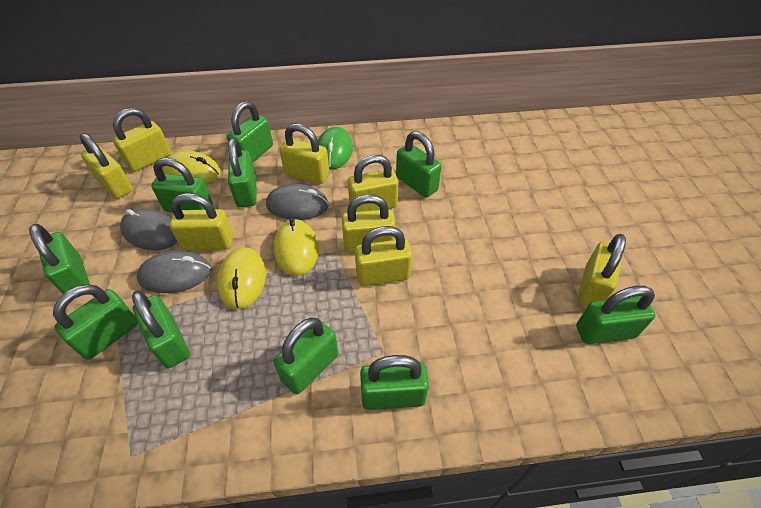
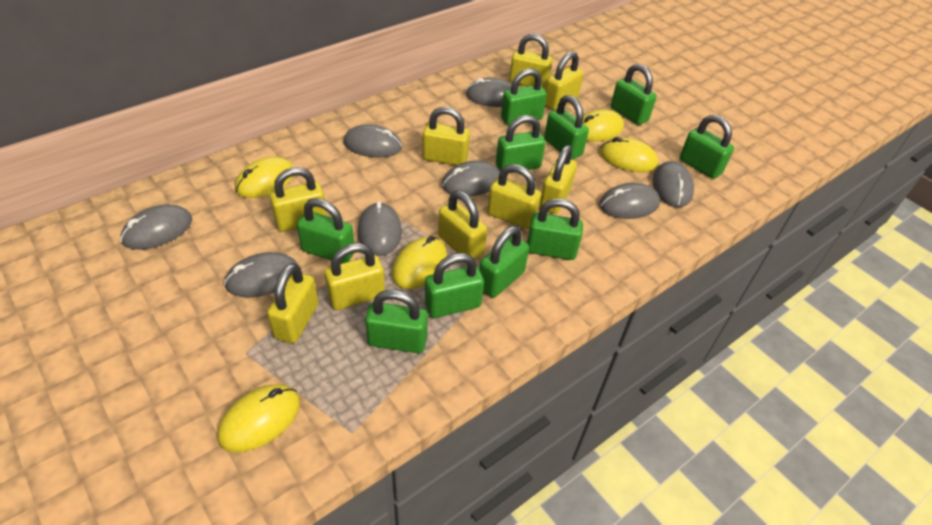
green mouse: 1 -> 0
grey mouse: 3 -> 8
yellow mouse: 3 -> 5
yellow padlock: 8 -> 9

